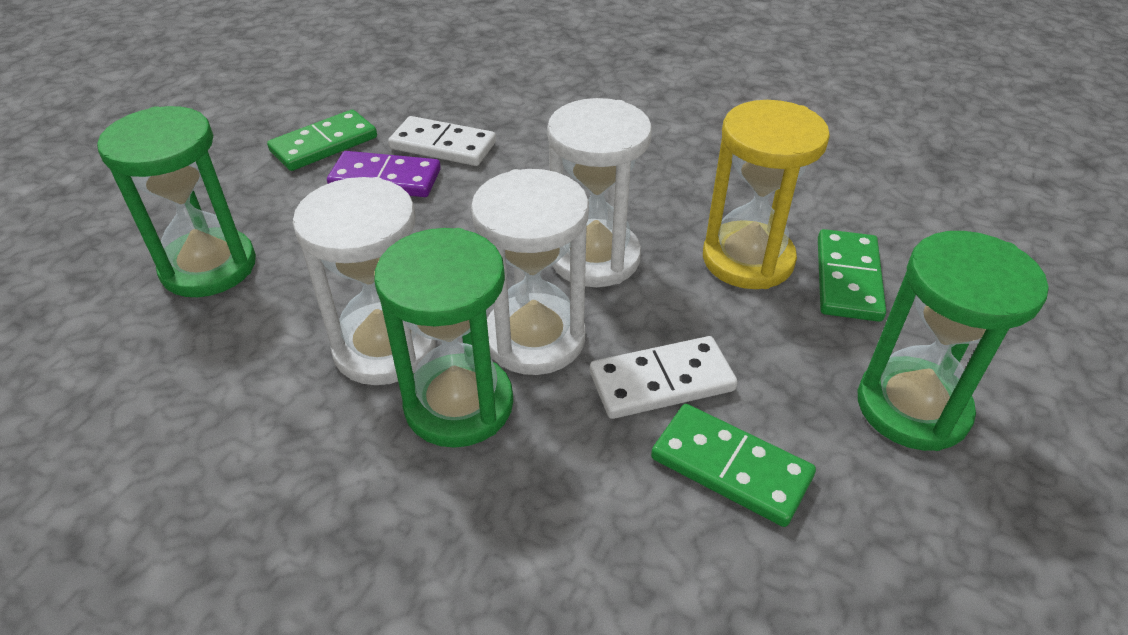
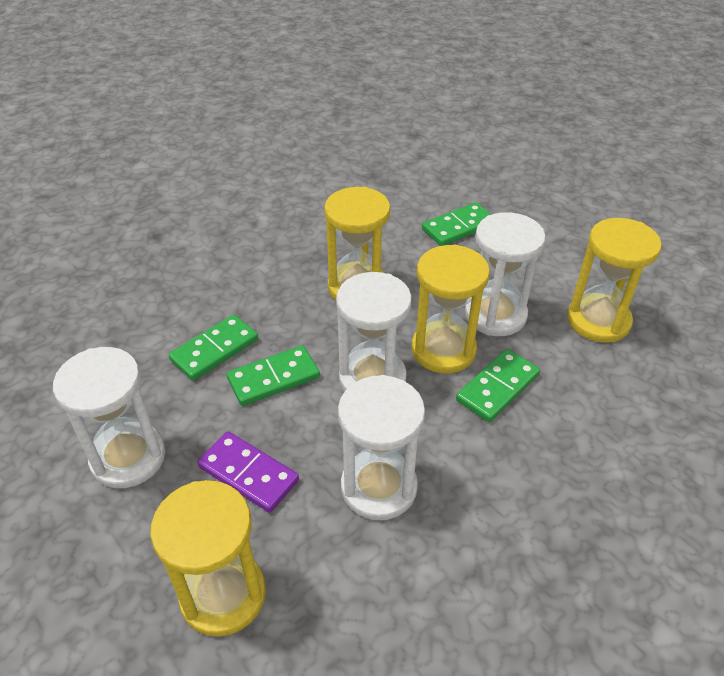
green domino: 3 -> 4
green hourglass: 3 -> 0
white domino: 2 -> 0
white hourglass: 3 -> 4
yellow hourglass: 1 -> 4

